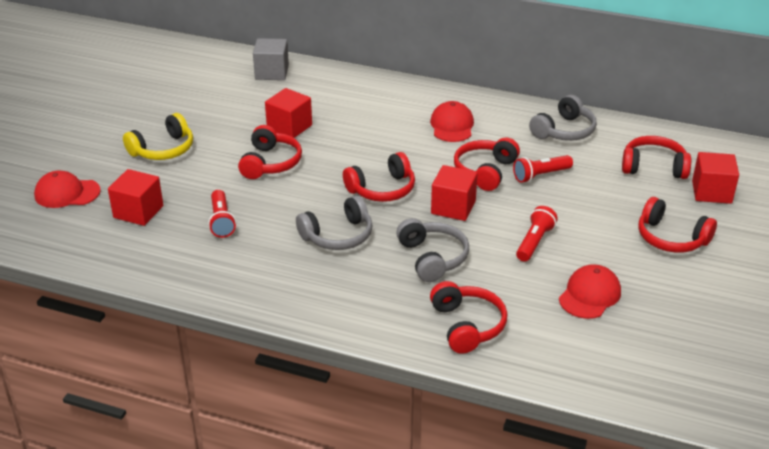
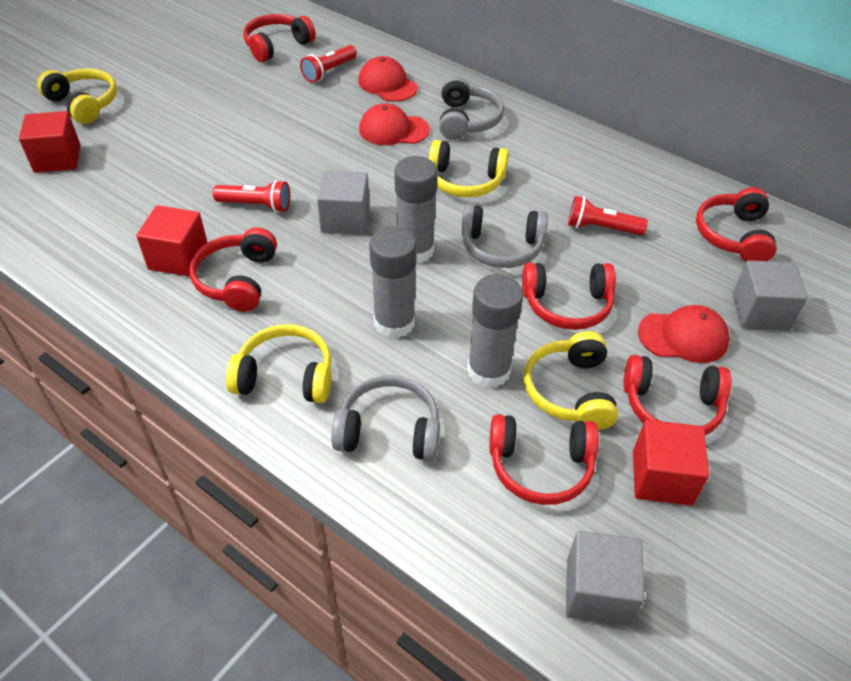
grey cube: 1 -> 3
grey glue stick: 0 -> 3
red cube: 4 -> 3
yellow headphones: 1 -> 4

